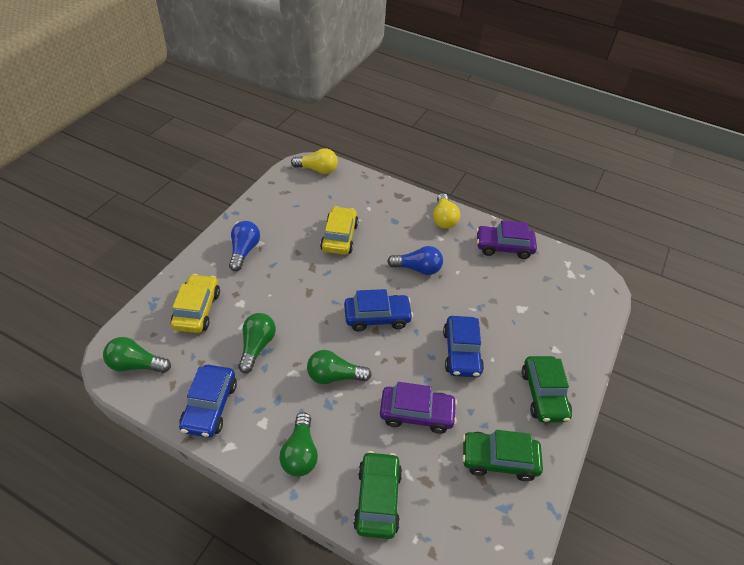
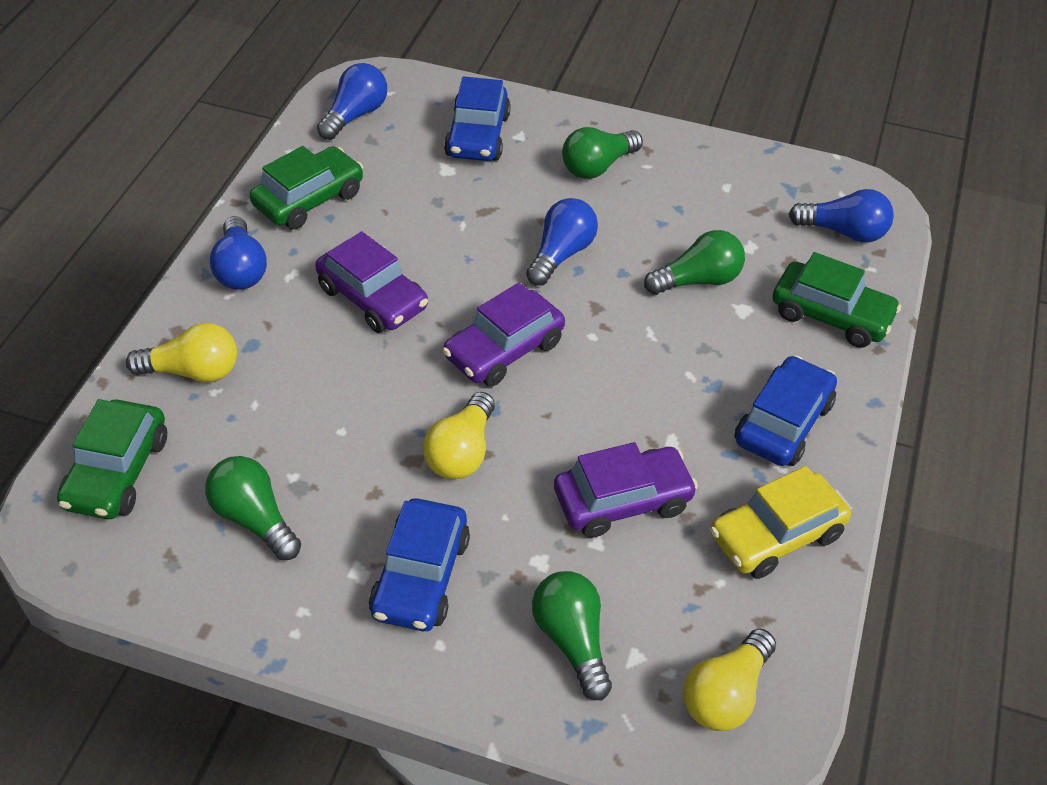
blue light bulb: 2 -> 4
purple car: 2 -> 3
yellow car: 2 -> 1
yellow light bulb: 2 -> 3

